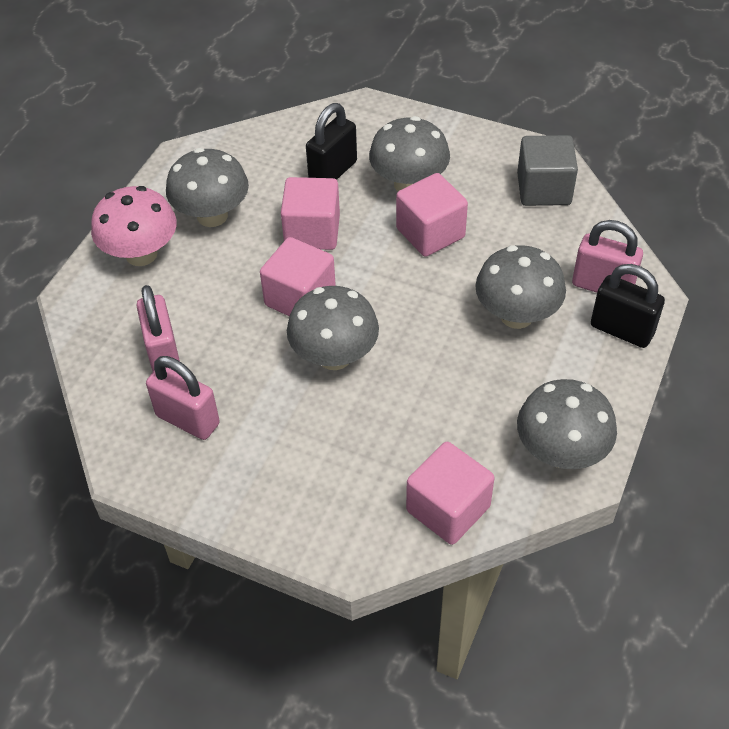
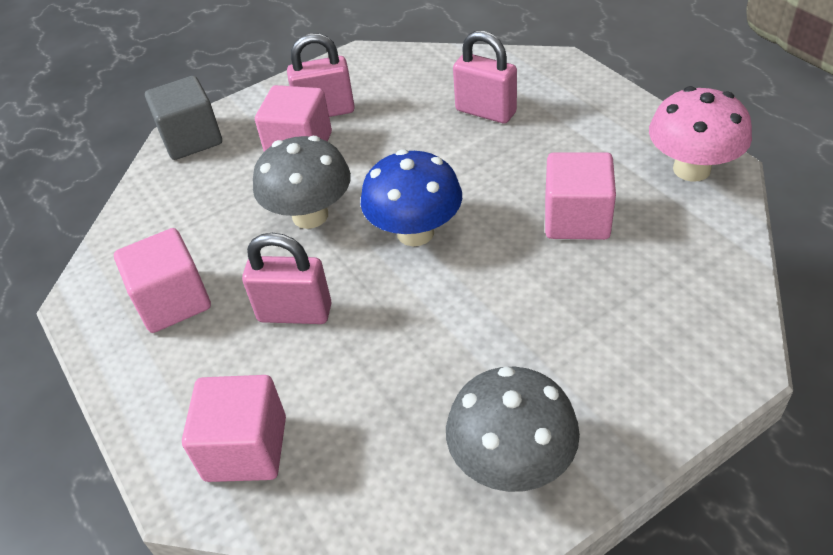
black padlock: 2 -> 0
blue mushroom: 0 -> 1
grey mushroom: 5 -> 2

